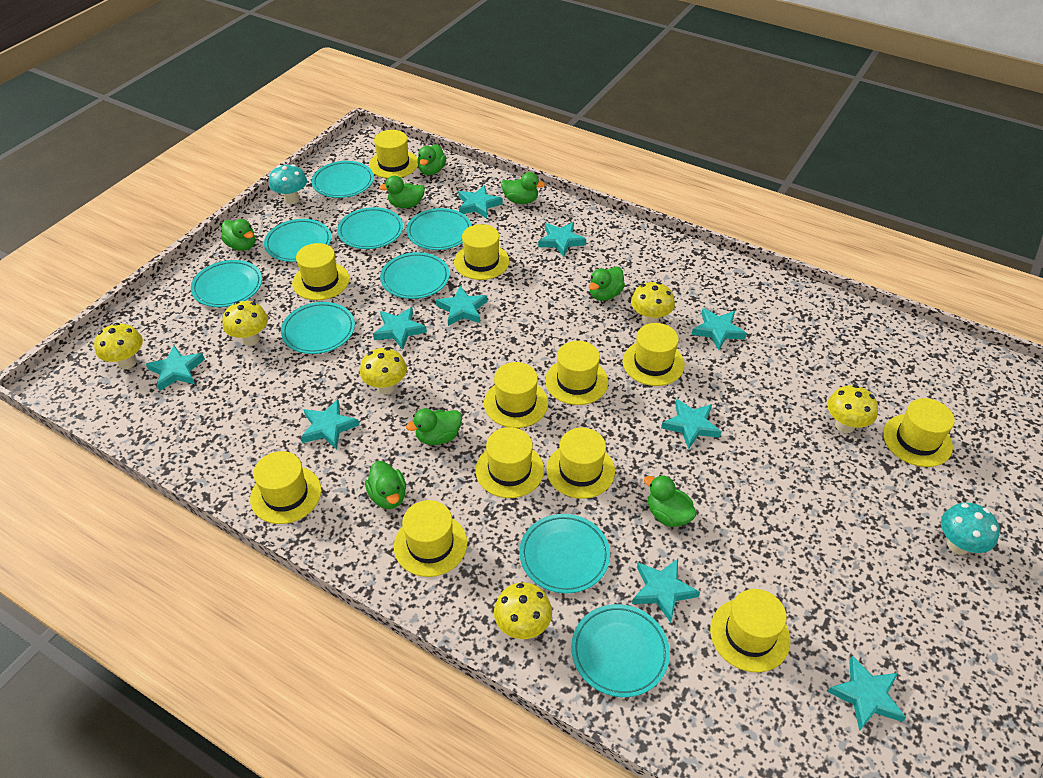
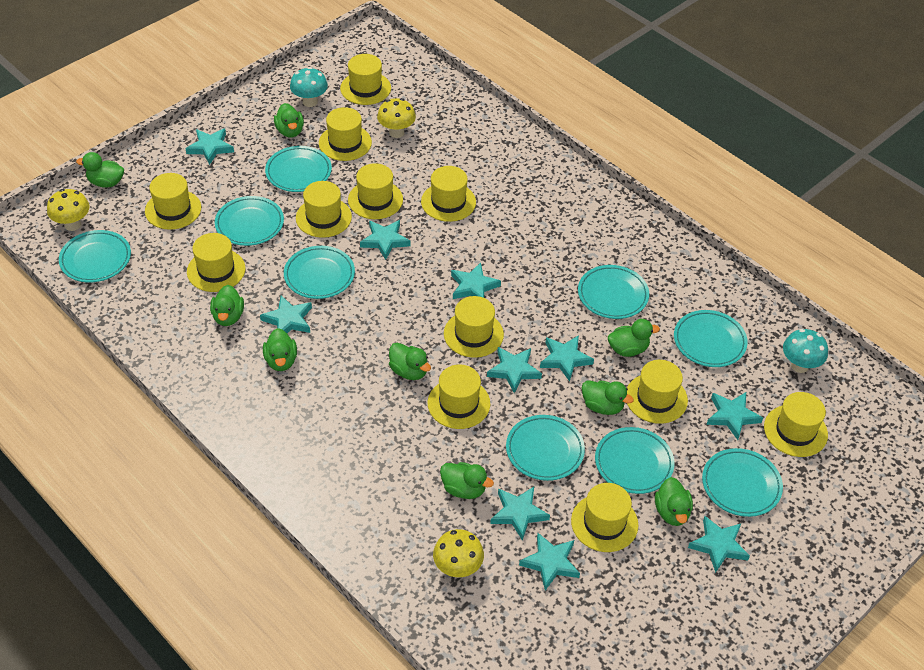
green duck: 8 -> 9
yellow mushroom: 6 -> 3

